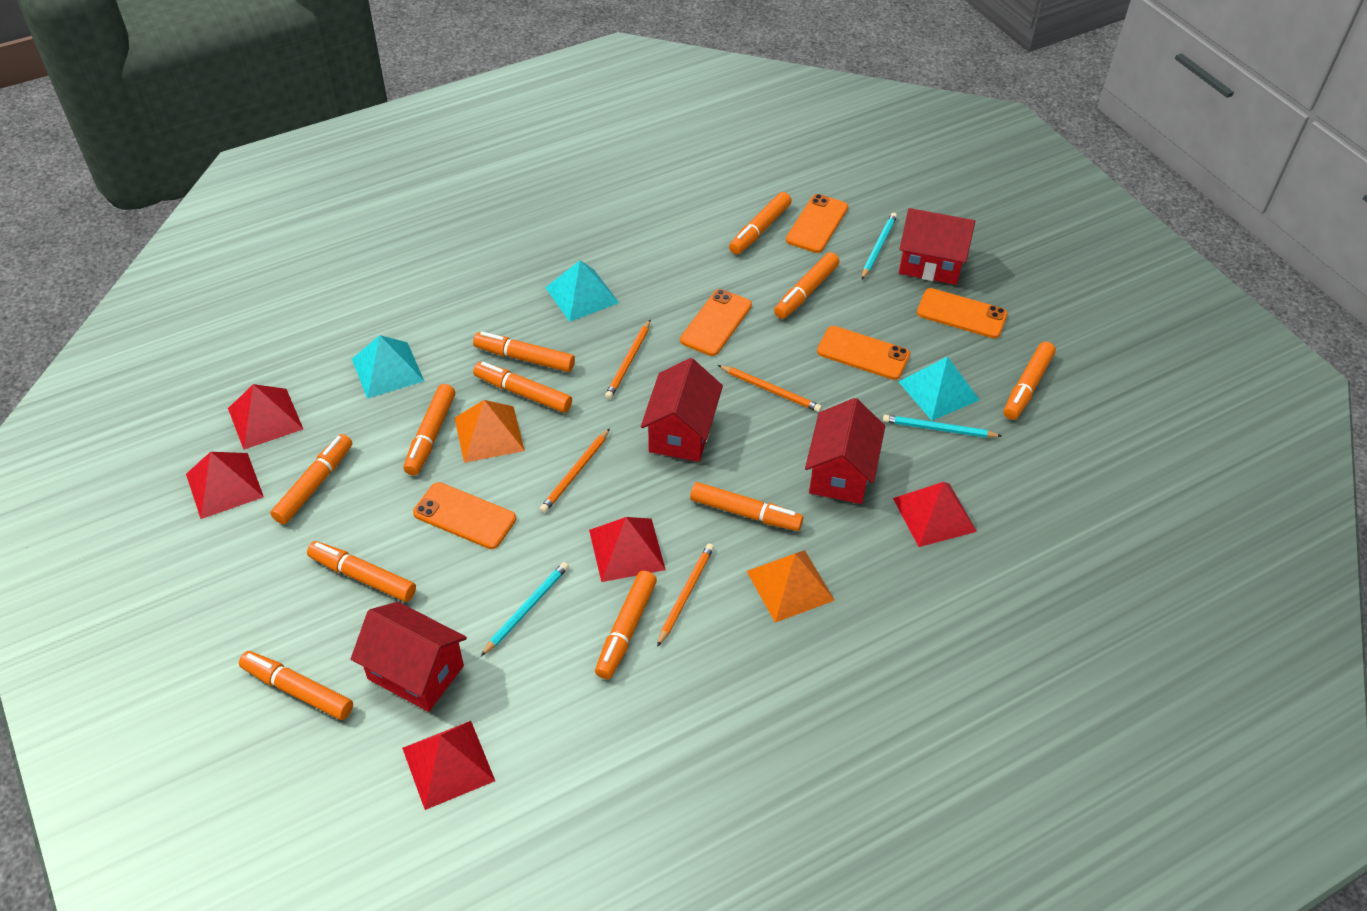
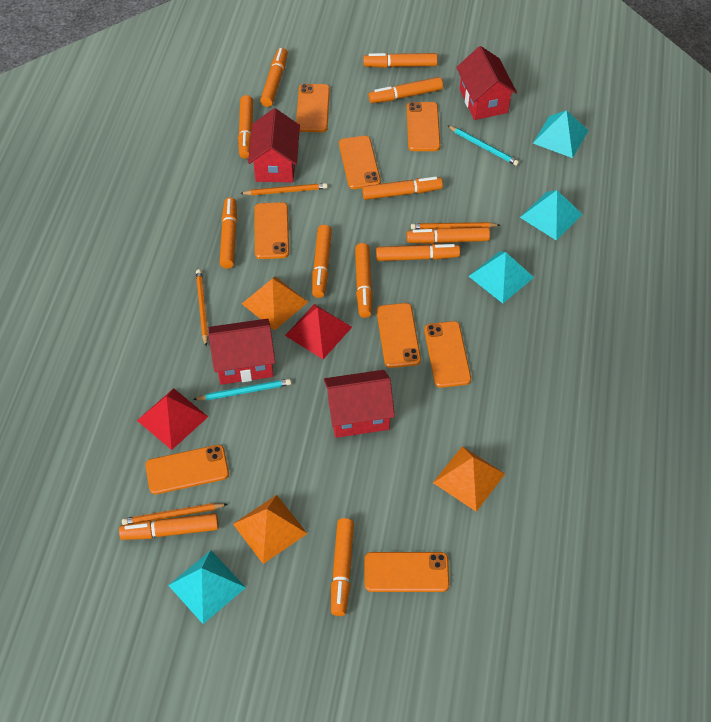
orange marker: 11 -> 12
orange phone: 5 -> 8
orange pyramid: 2 -> 3
red pyramid: 5 -> 2
turquoise pencil: 3 -> 2
turquoise pyramid: 3 -> 4

